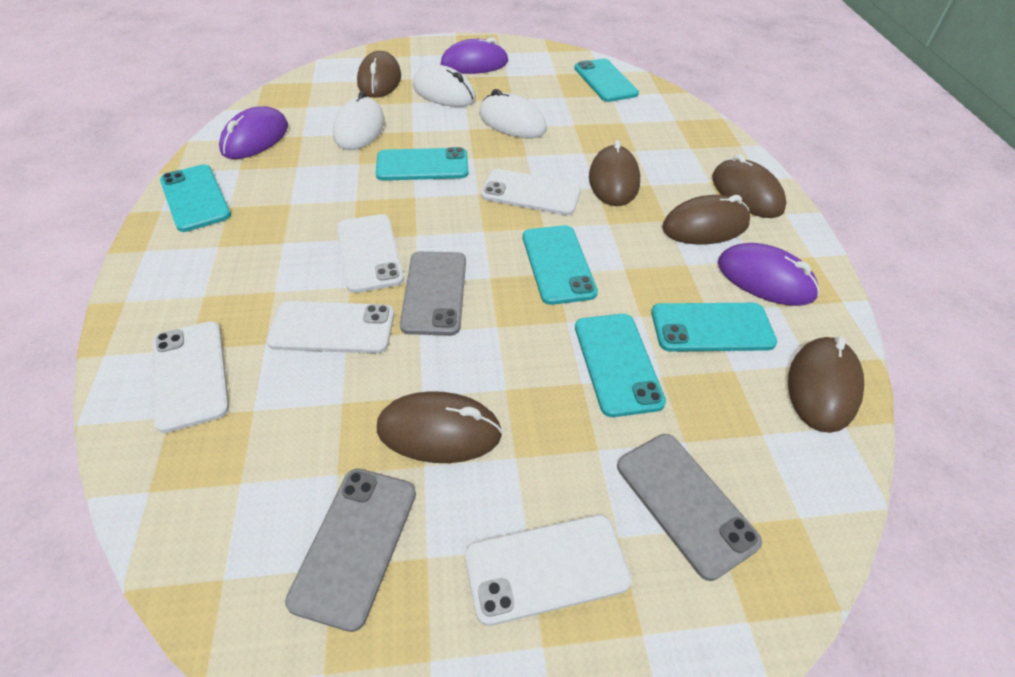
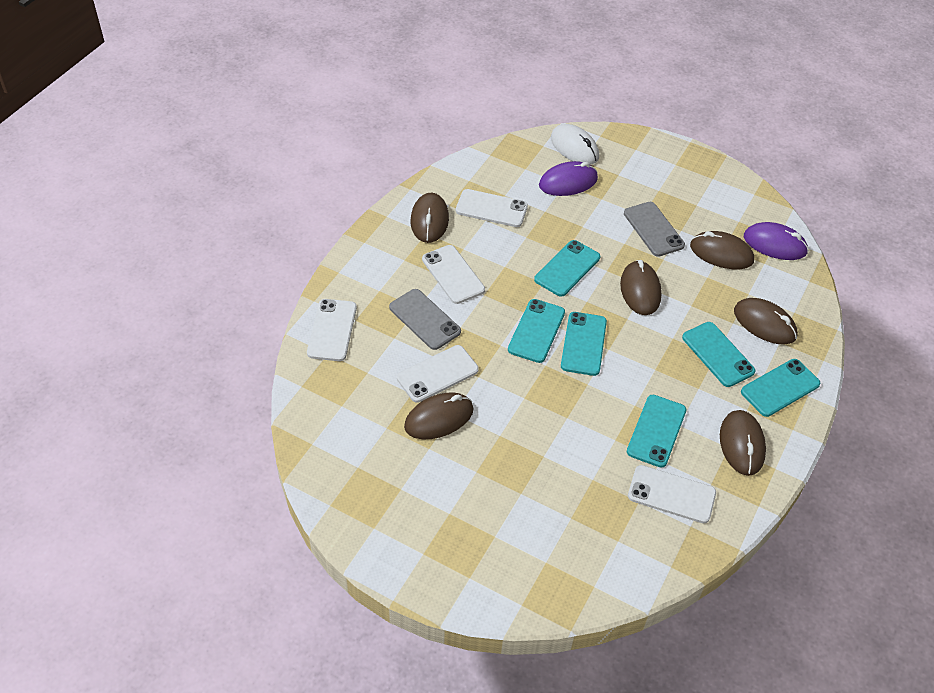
grey phone: 3 -> 2
purple mouse: 3 -> 2
white mouse: 3 -> 1

